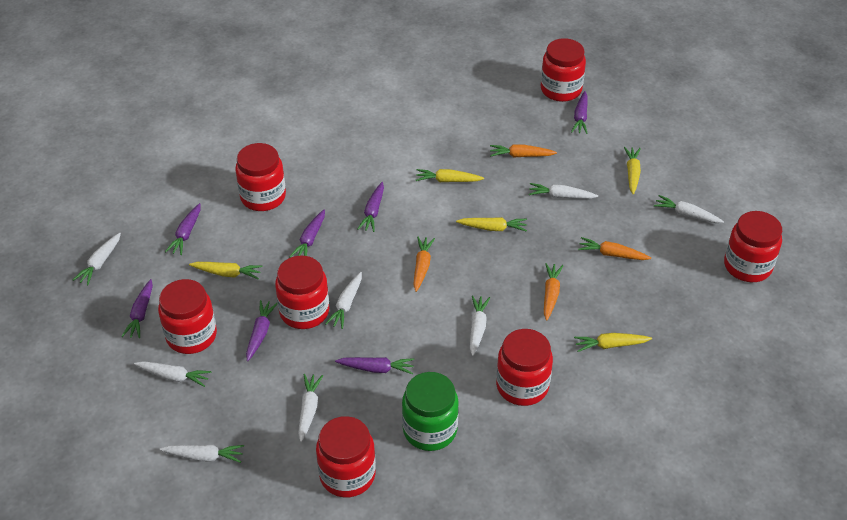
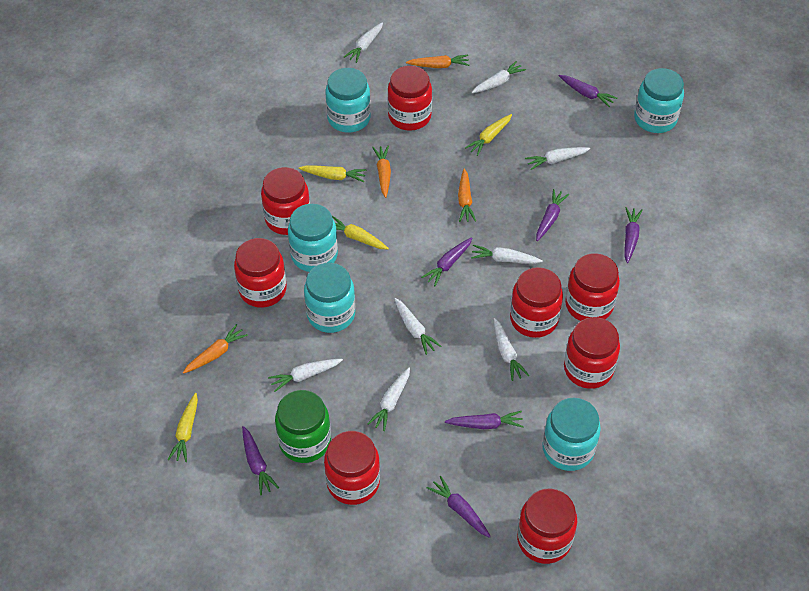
red jar: 7 -> 8
turquoise jar: 0 -> 5
yellow carrot: 5 -> 4

